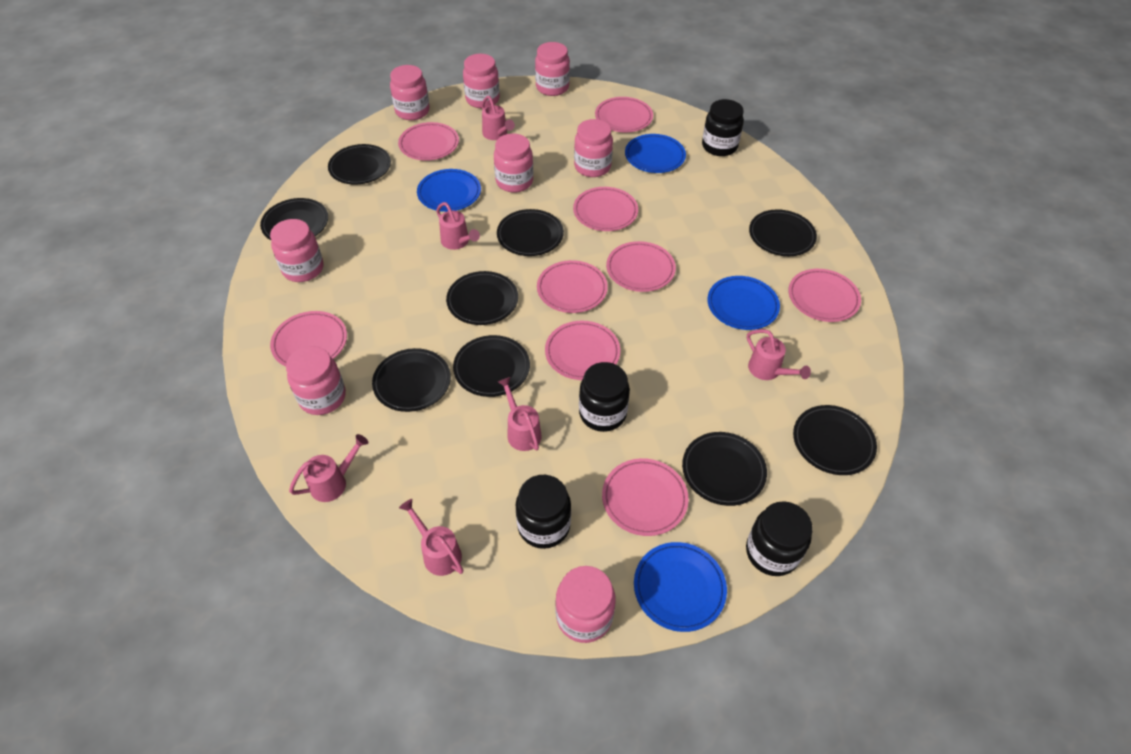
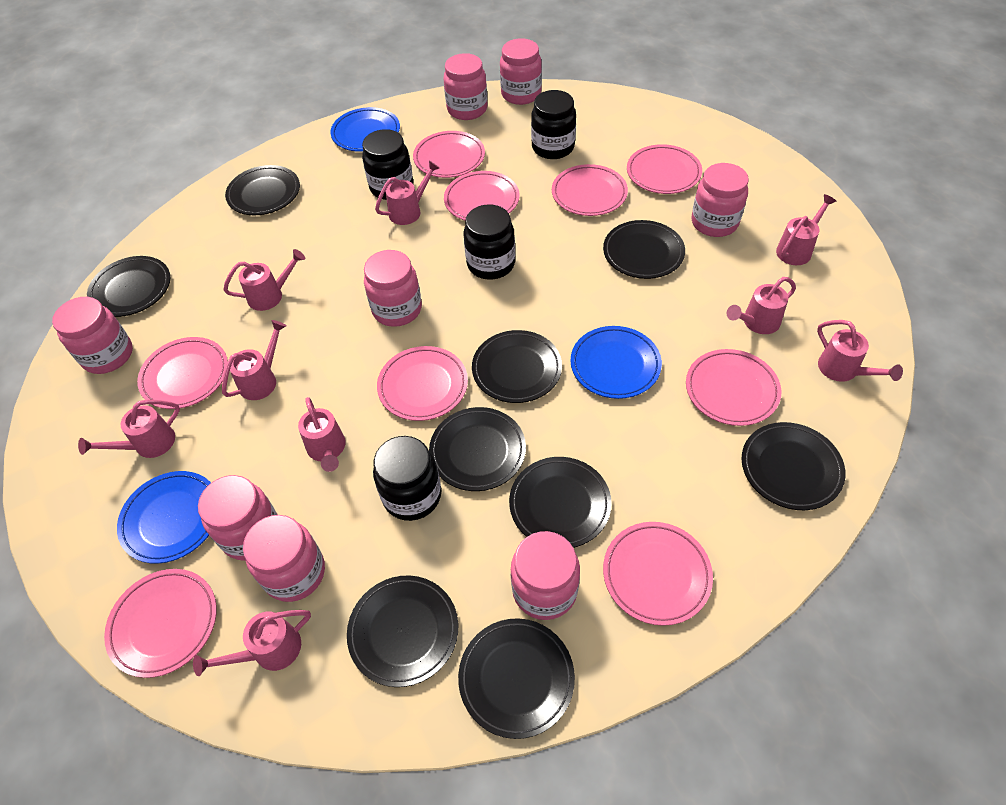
blue plate: 4 -> 3
pink watering can: 6 -> 9

